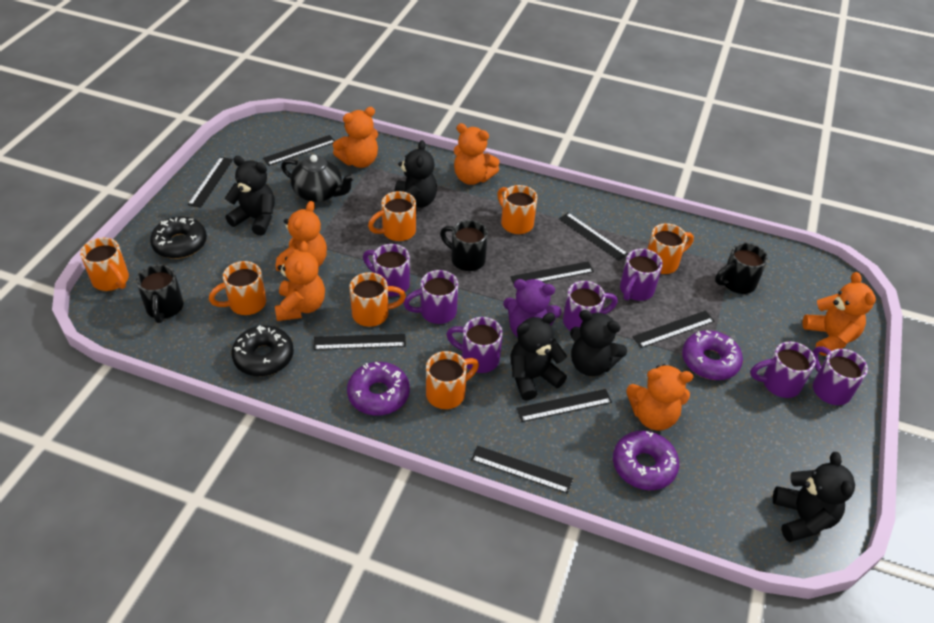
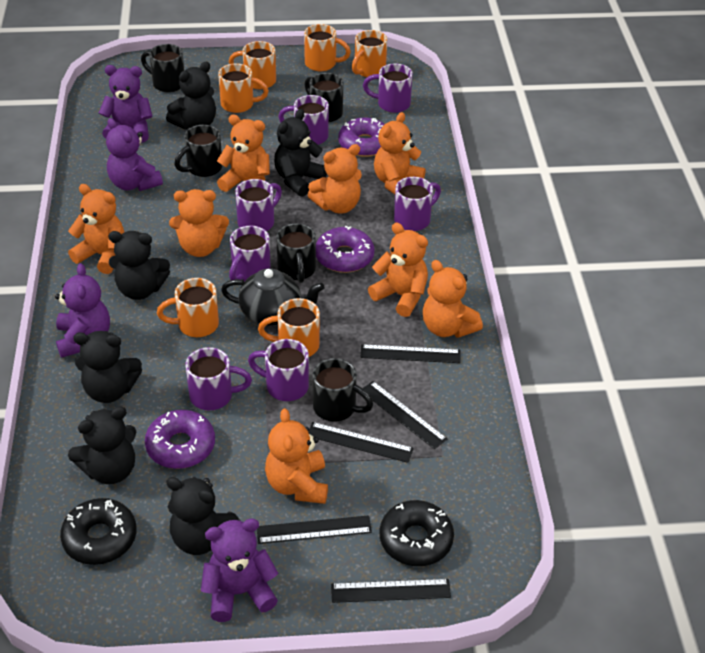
black mug: 3 -> 5
black ruler: 8 -> 5
black teddy bear: 5 -> 6
orange mug: 7 -> 6
orange teddy bear: 6 -> 8
purple teddy bear: 1 -> 4

